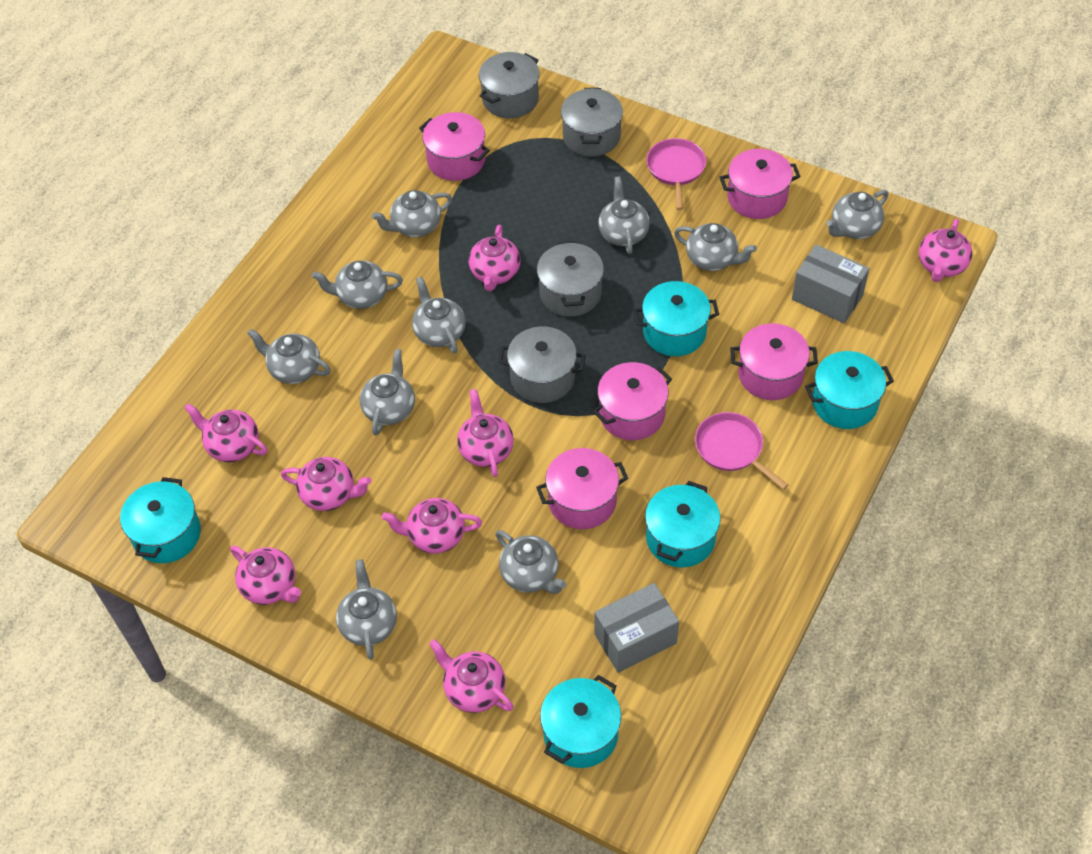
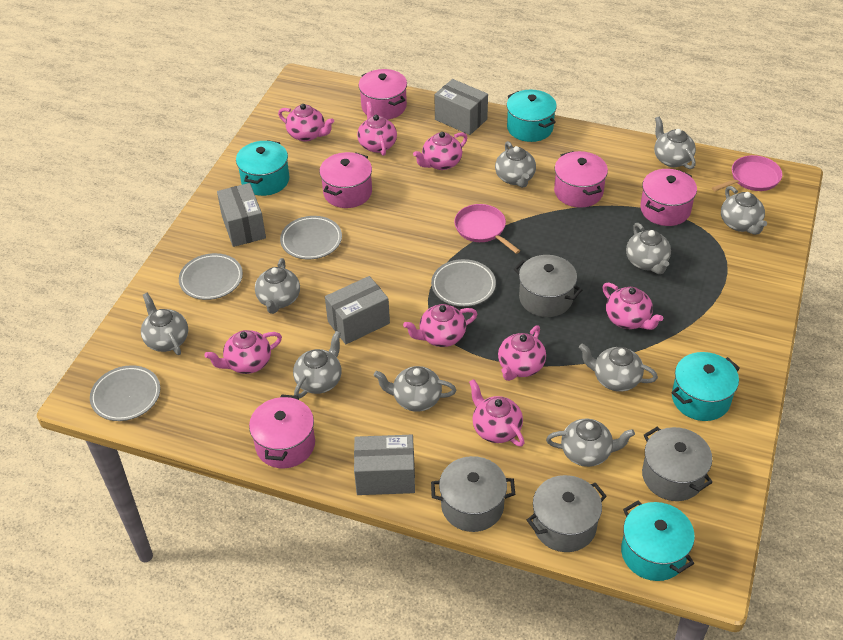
grey box: 2 -> 4
grey plate: 0 -> 4
turquoise pot: 5 -> 4

